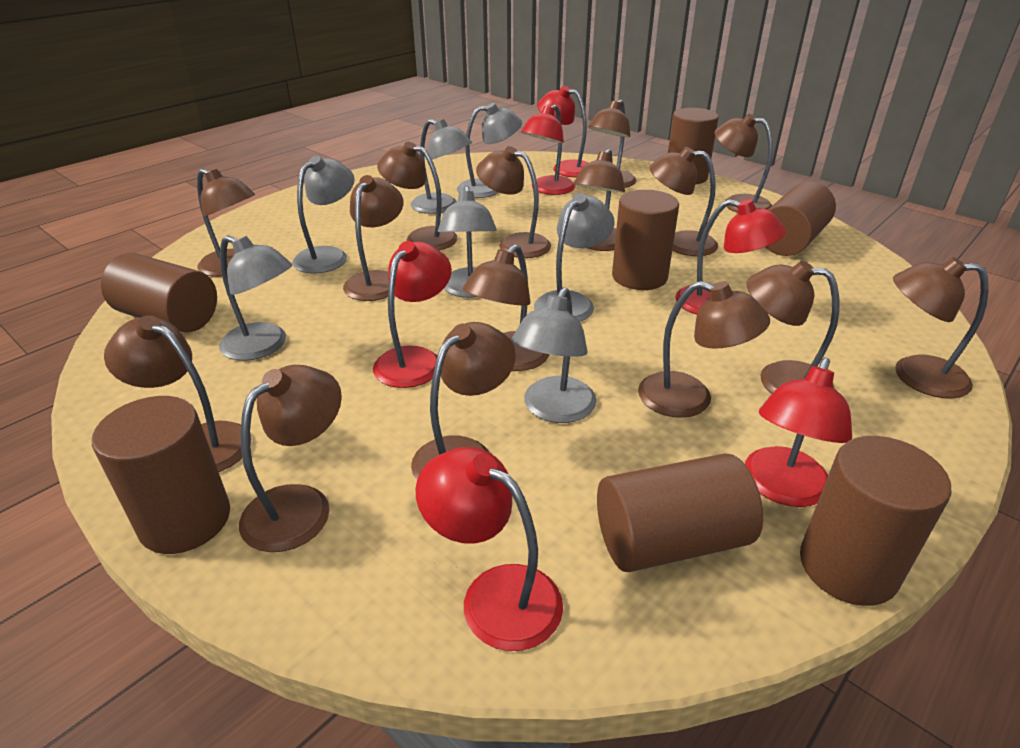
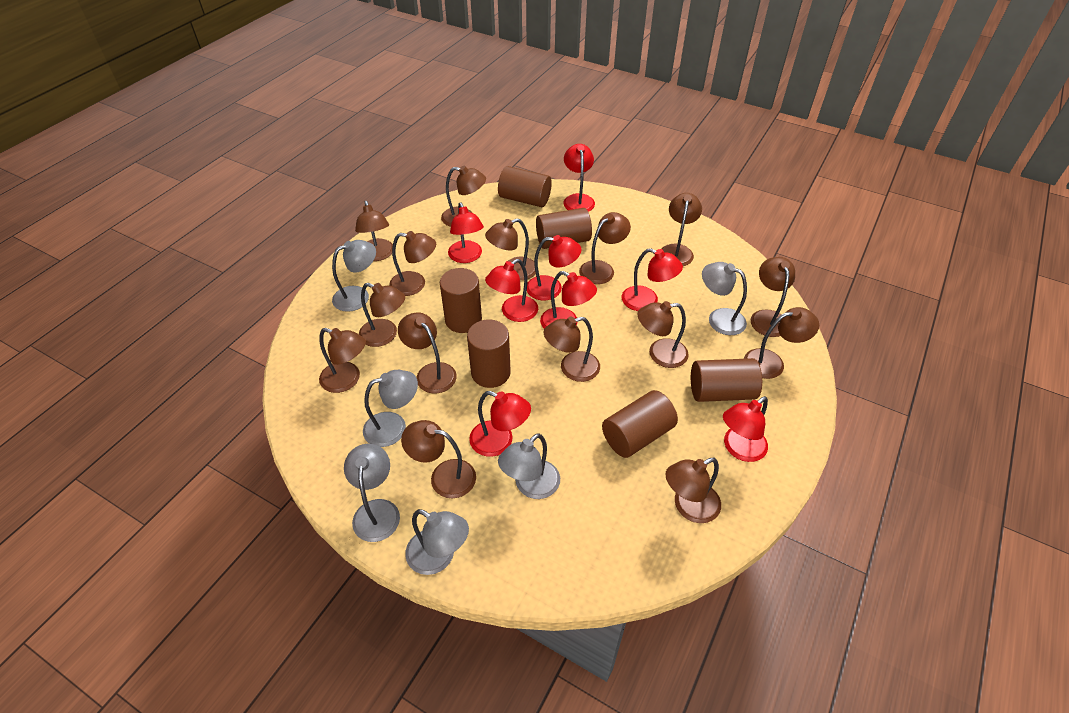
brown cylinder: 7 -> 6
grey lamp: 7 -> 6
red lamp: 6 -> 8

